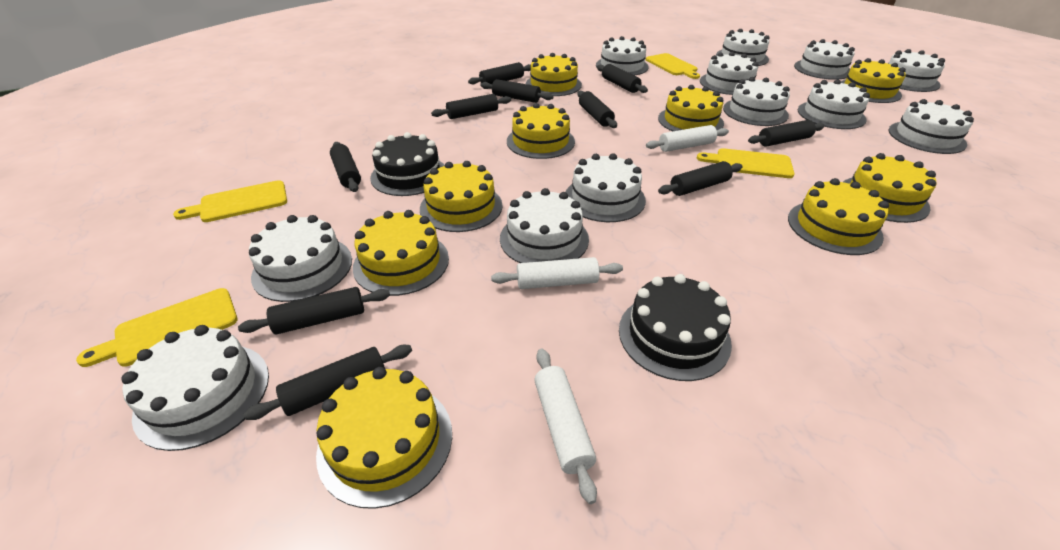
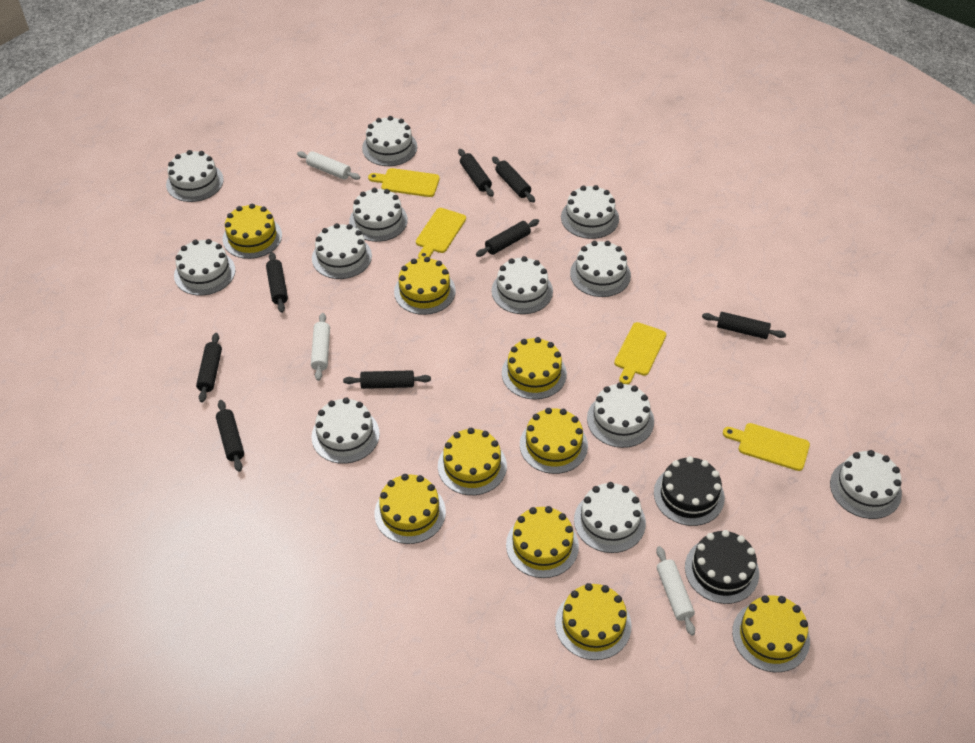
black rolling pin: 10 -> 8

